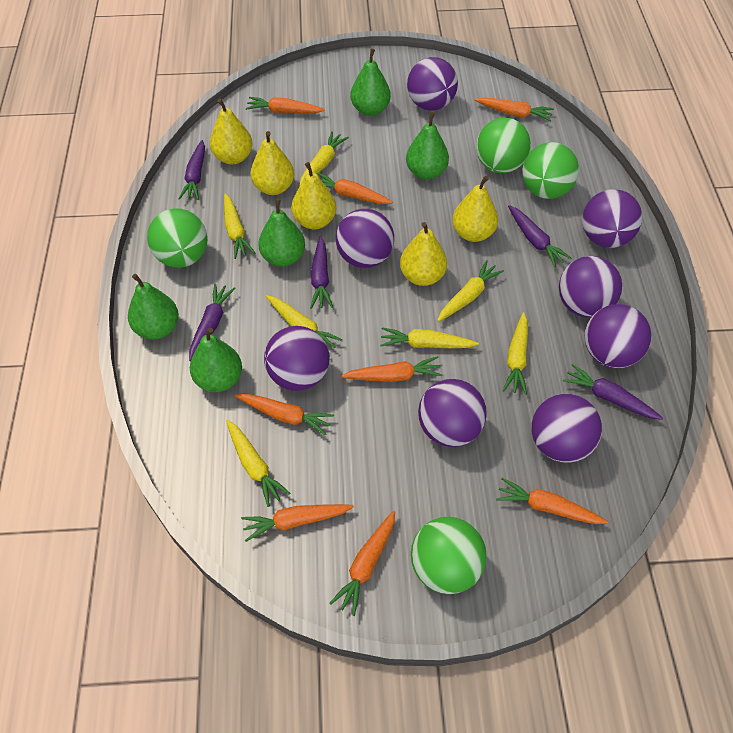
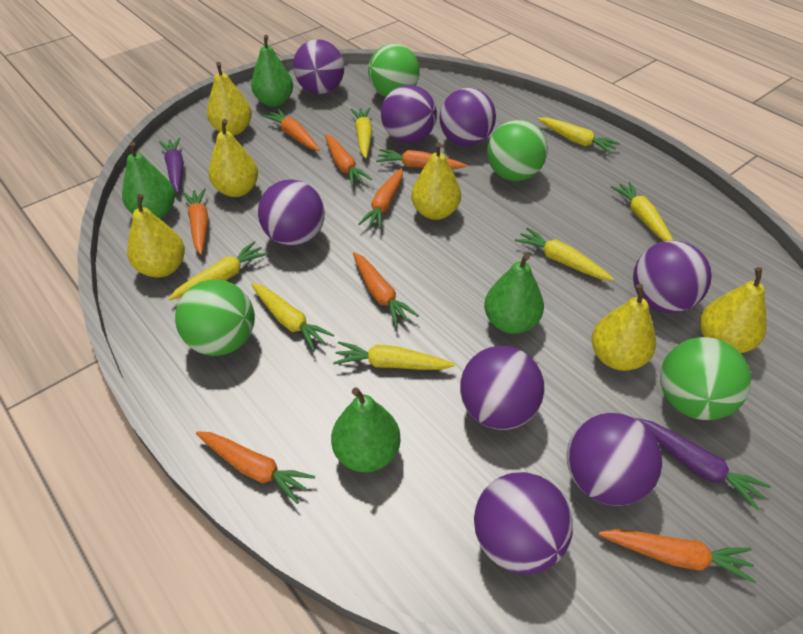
green pear: 5 -> 4
purple carrot: 5 -> 2
yellow pear: 5 -> 6

